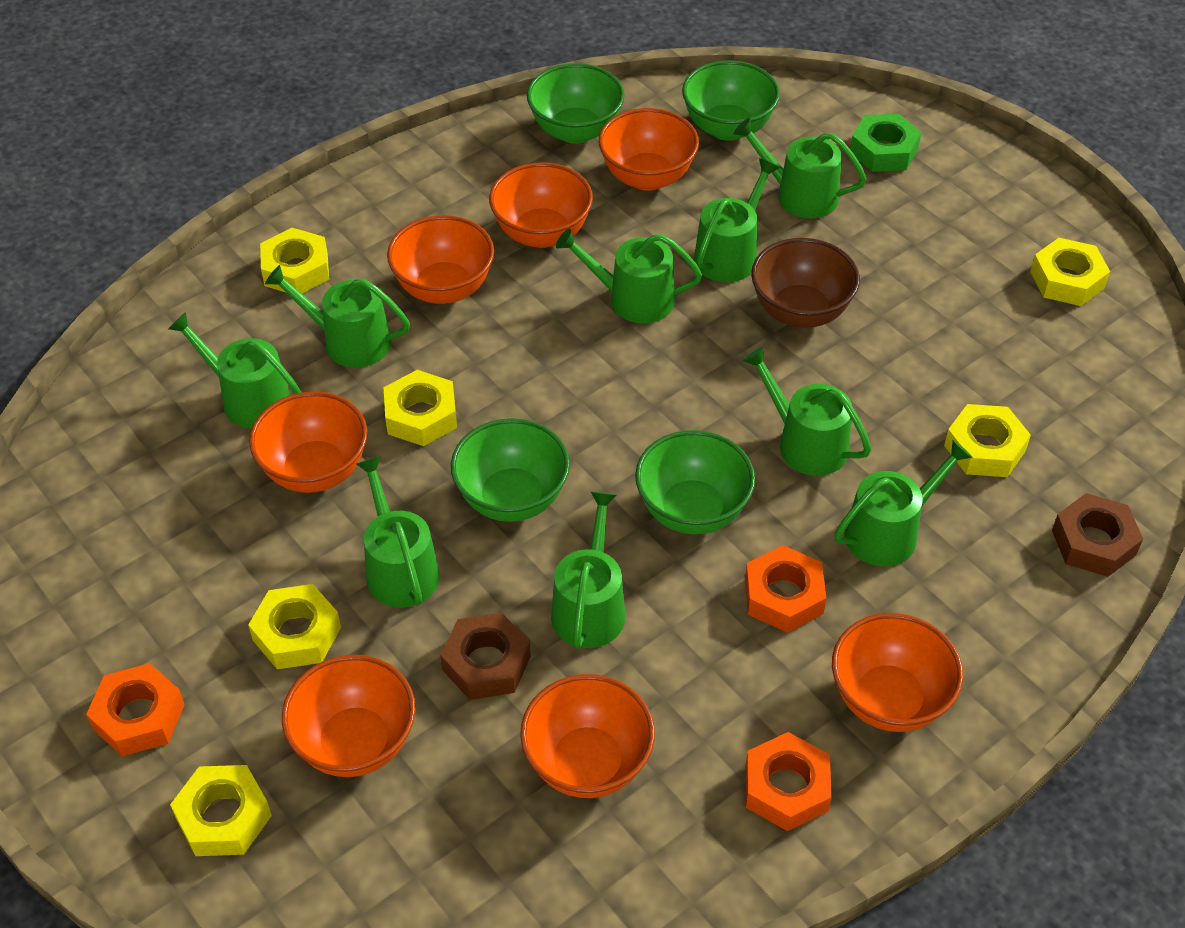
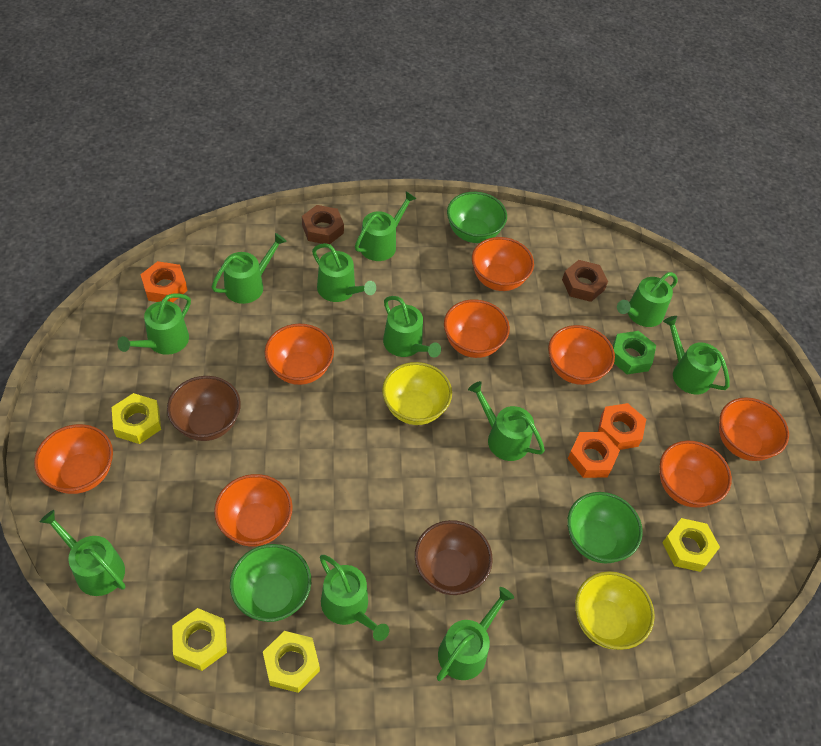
brown bowl: 1 -> 2
green bowl: 4 -> 3
green watering can: 9 -> 11
orange bowl: 7 -> 8
yellow bowl: 0 -> 2
yellow nut: 6 -> 4

